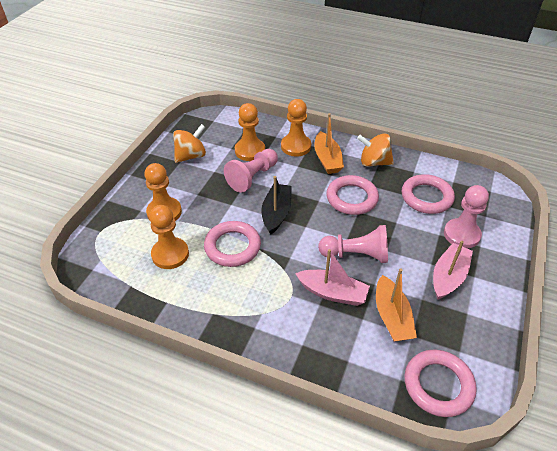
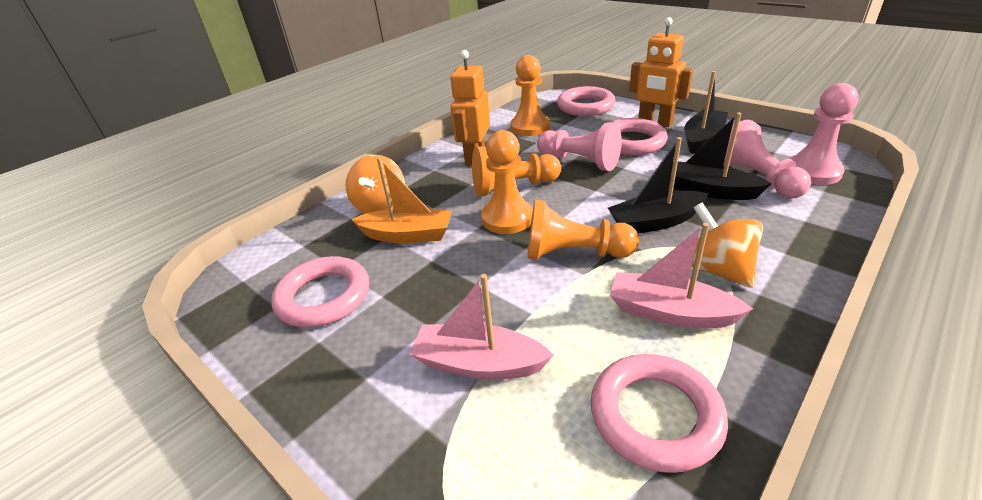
black boat: 1 -> 3
orange boat: 2 -> 1
orange robot: 0 -> 2

